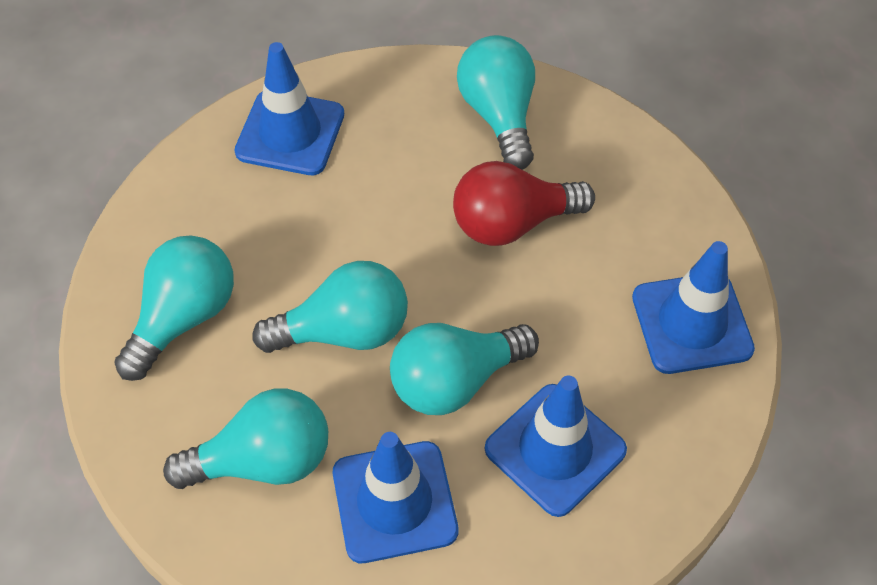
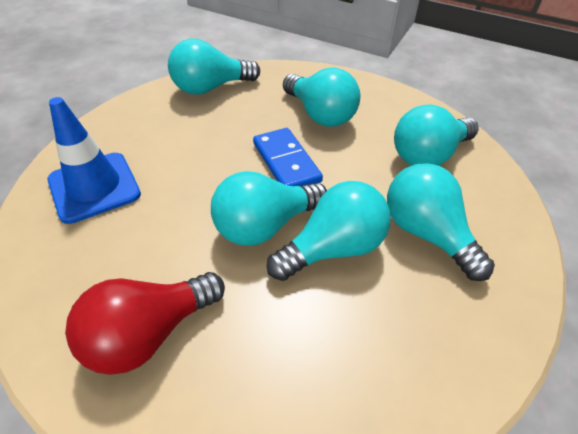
blue domino: 0 -> 1
blue traffic cone: 4 -> 1
turquoise light bulb: 5 -> 6

